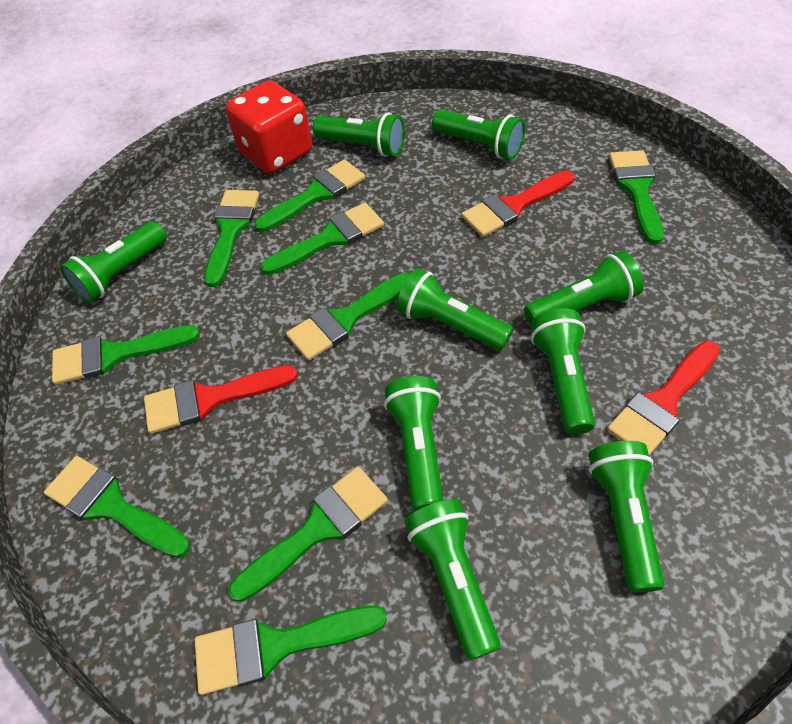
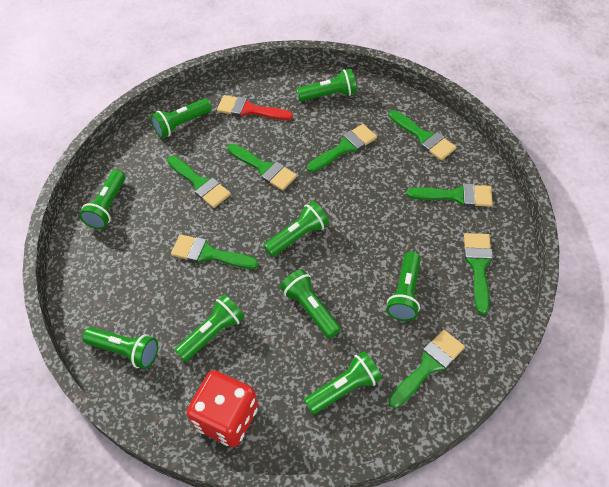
green brush: 9 -> 8
red brush: 3 -> 1

